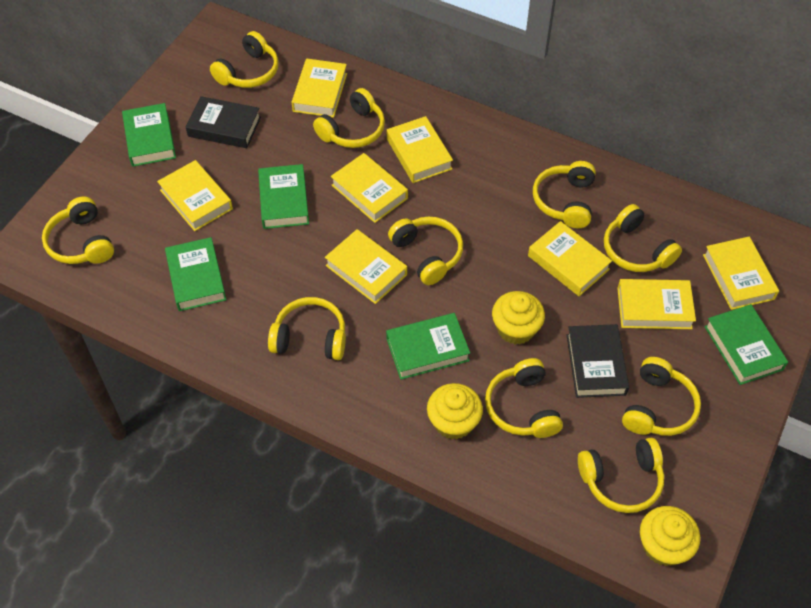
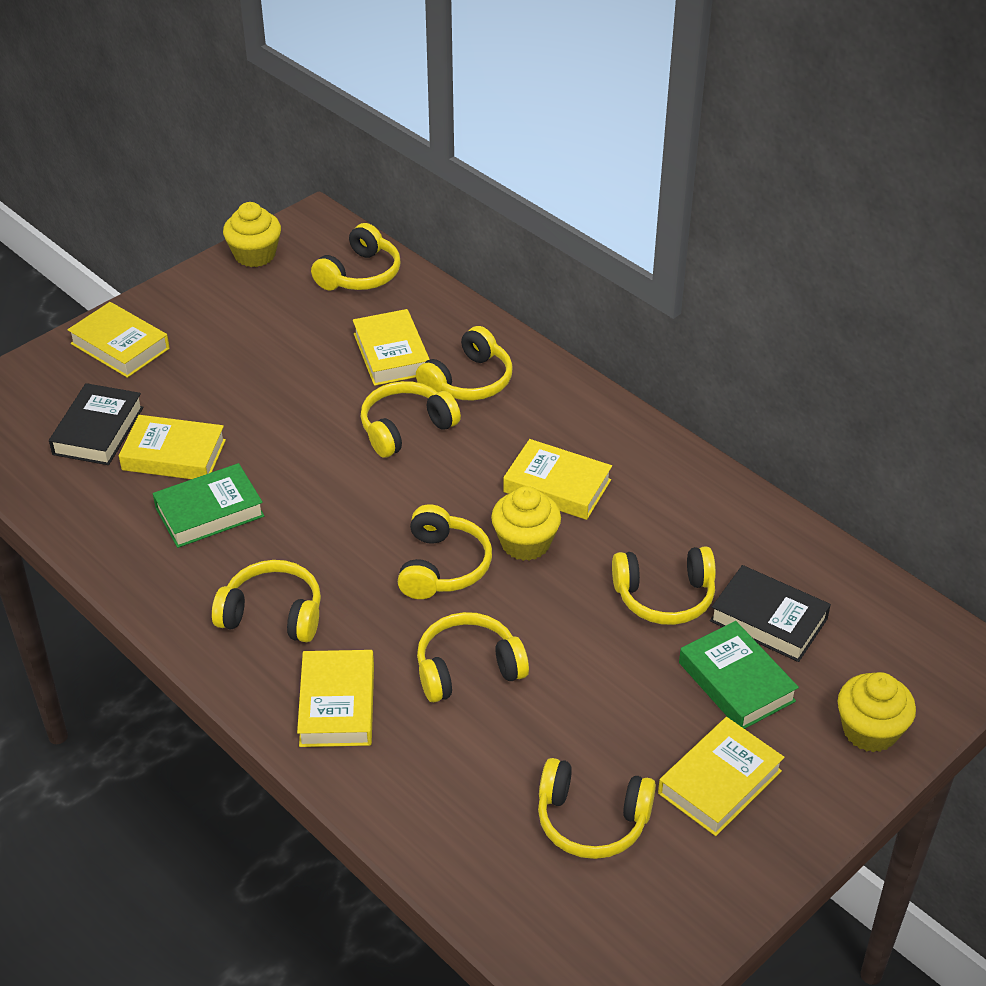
green book: 5 -> 2
yellow book: 8 -> 6
yellow headphones: 10 -> 8

